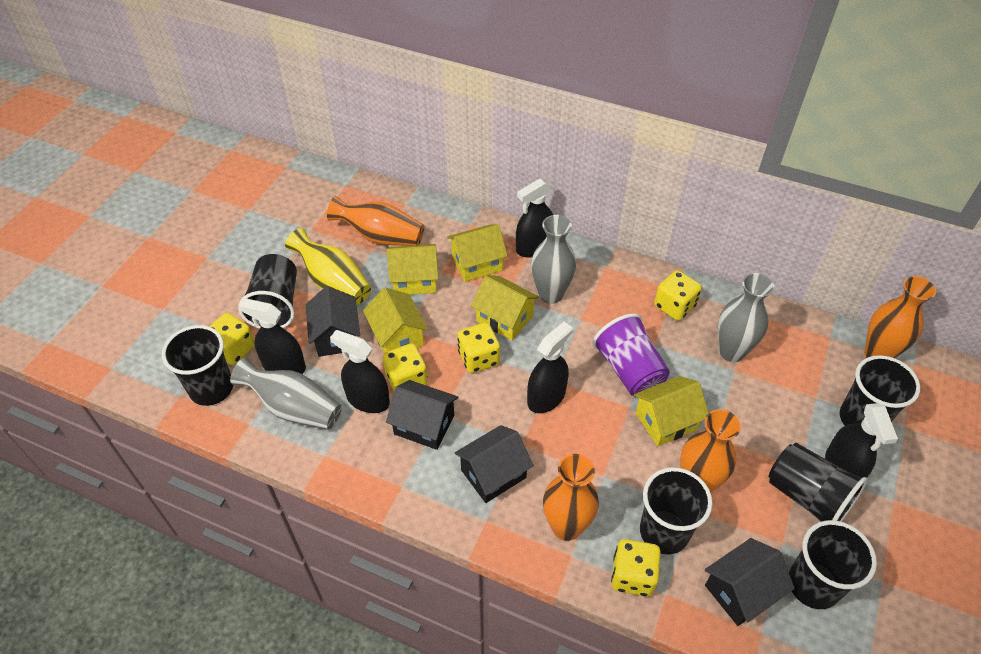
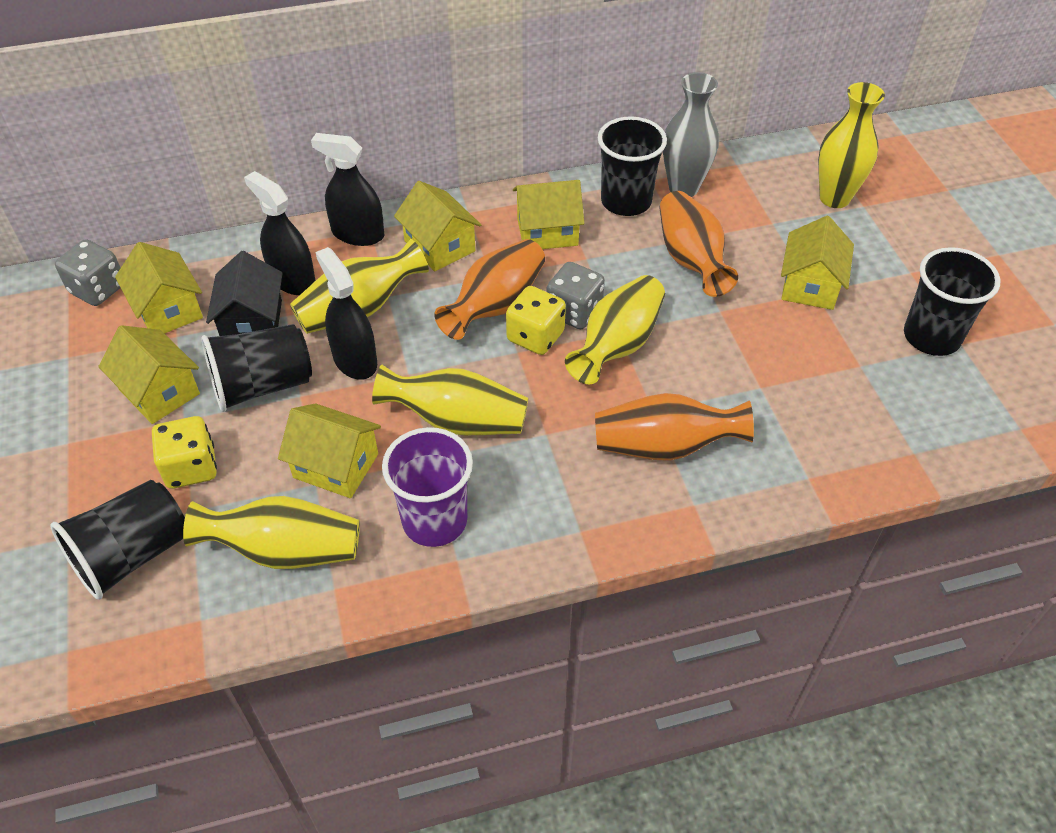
black cup: 6 -> 4
black house: 4 -> 1
black spray bottle: 5 -> 3
grey dice: 0 -> 2
grey vase: 3 -> 1
orange vase: 4 -> 3
yellow dice: 5 -> 2
yellow house: 5 -> 6
yellow vase: 1 -> 5

